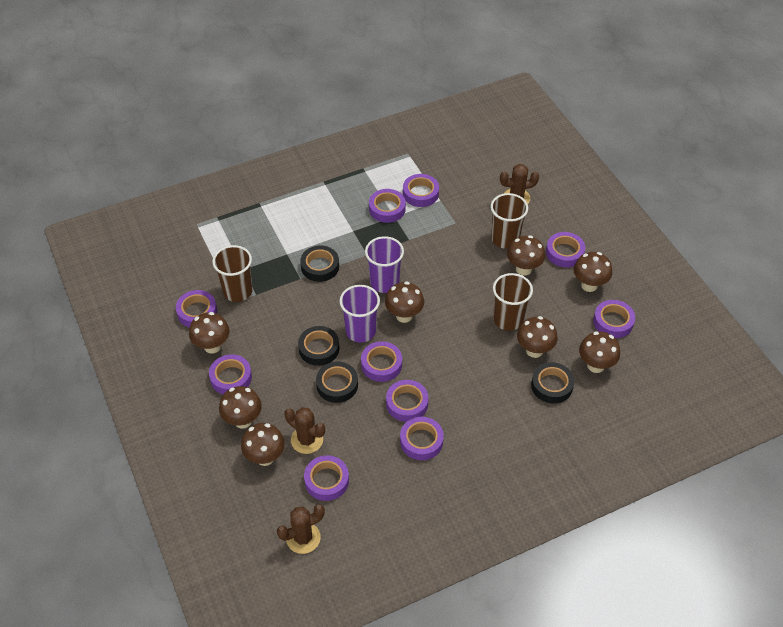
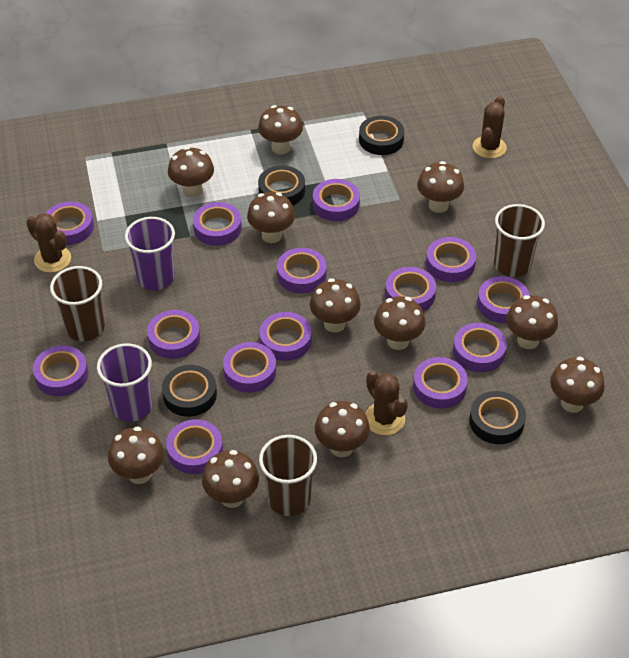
brown mushroom: 8 -> 11
purple tape: 10 -> 14

